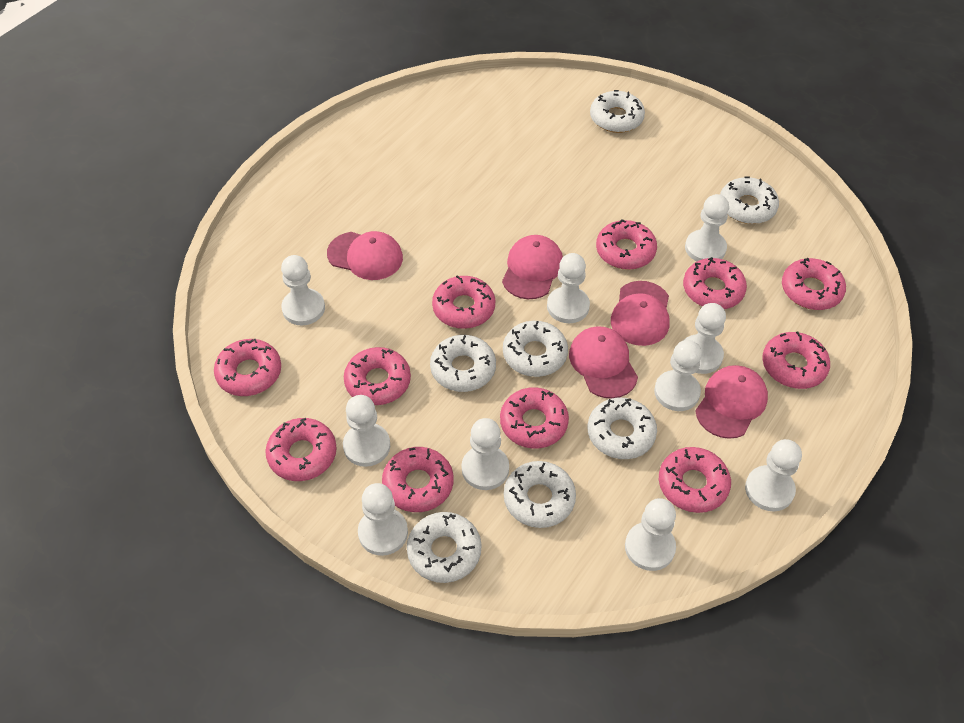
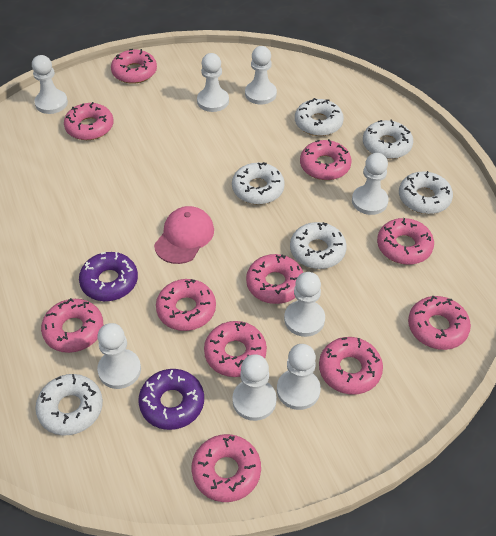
pink cap: 5 -> 1
purple donut: 0 -> 2
white donut: 7 -> 6
white pawn: 10 -> 8

